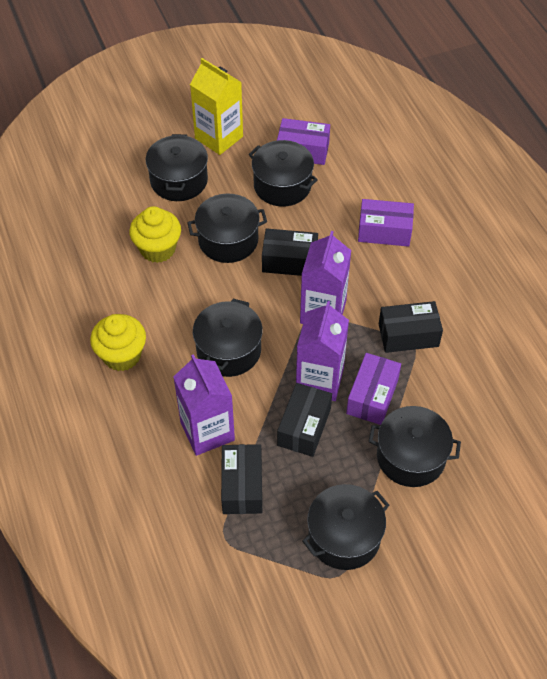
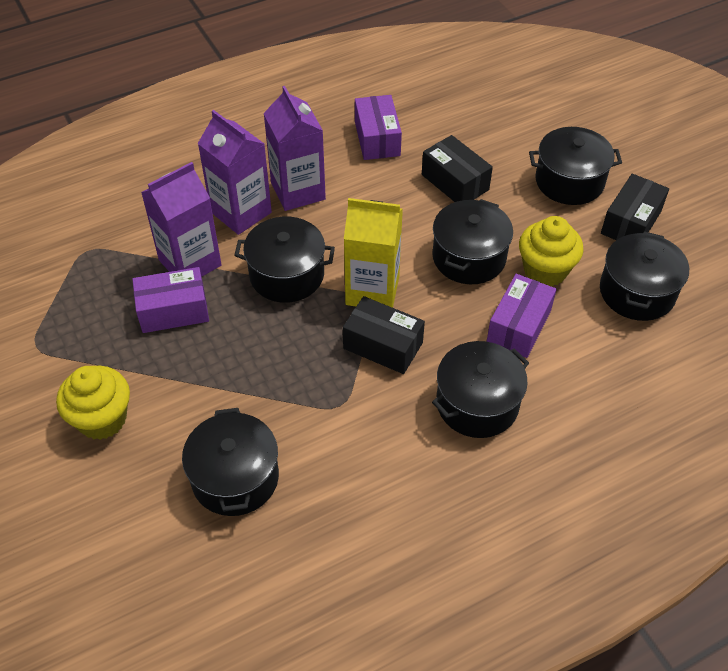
black box: 4 -> 3

